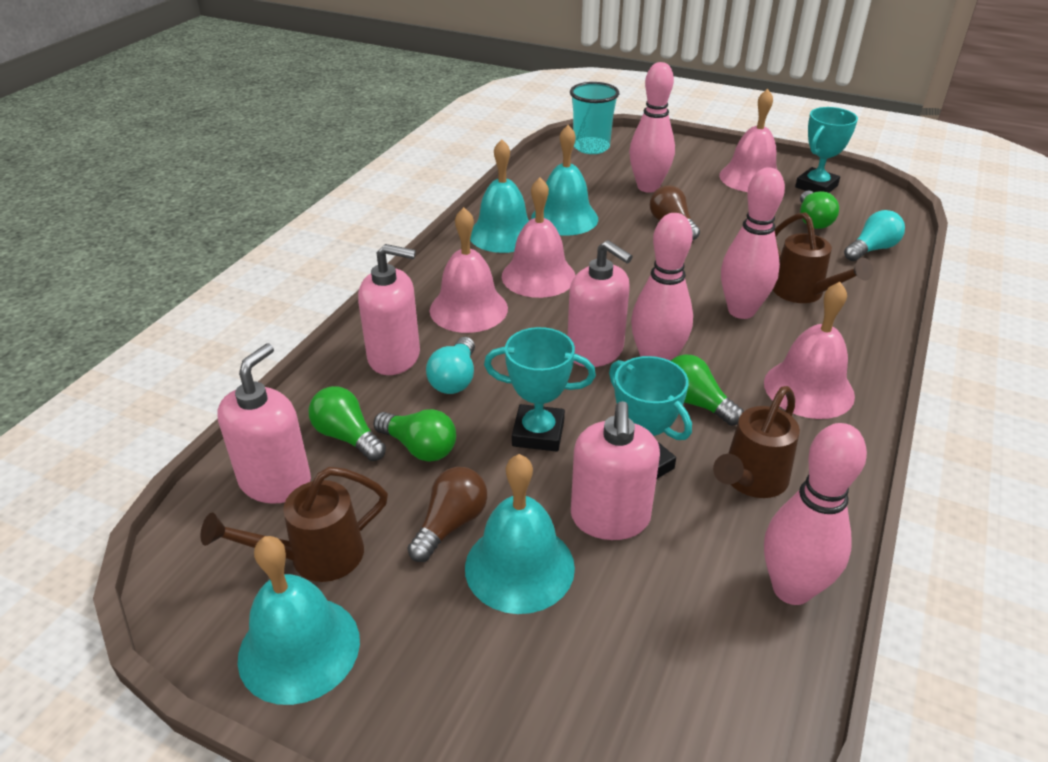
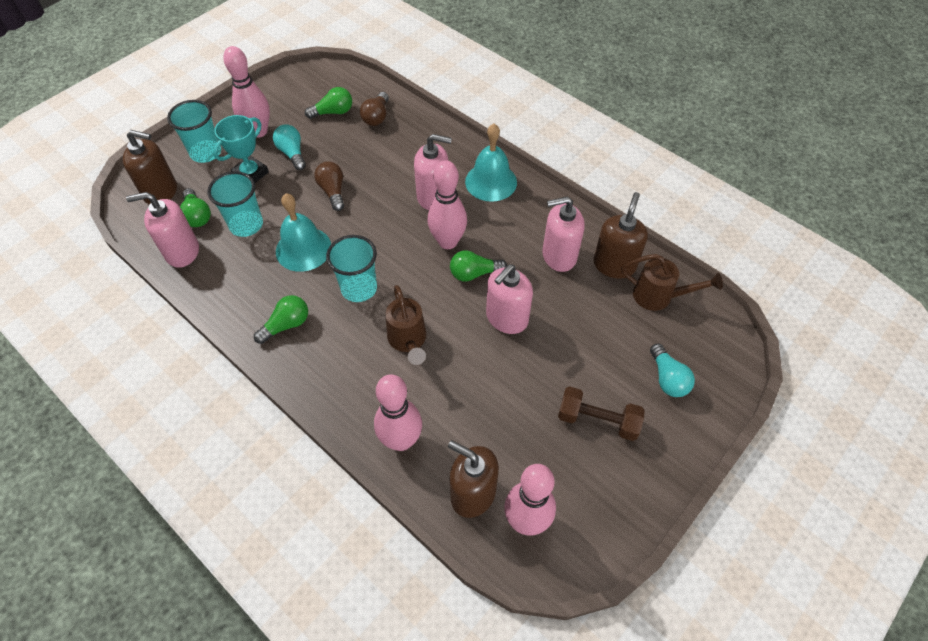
brown dumbbell: 0 -> 1
brown soap dispenser: 0 -> 3
brown watering can: 3 -> 2
pink bell: 4 -> 0
turquoise bell: 4 -> 2
turquoise cup: 1 -> 3
turquoise trophy: 3 -> 1

